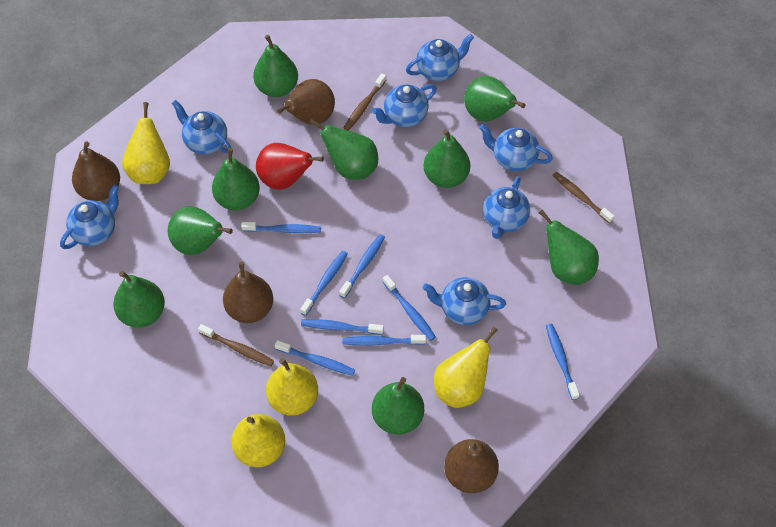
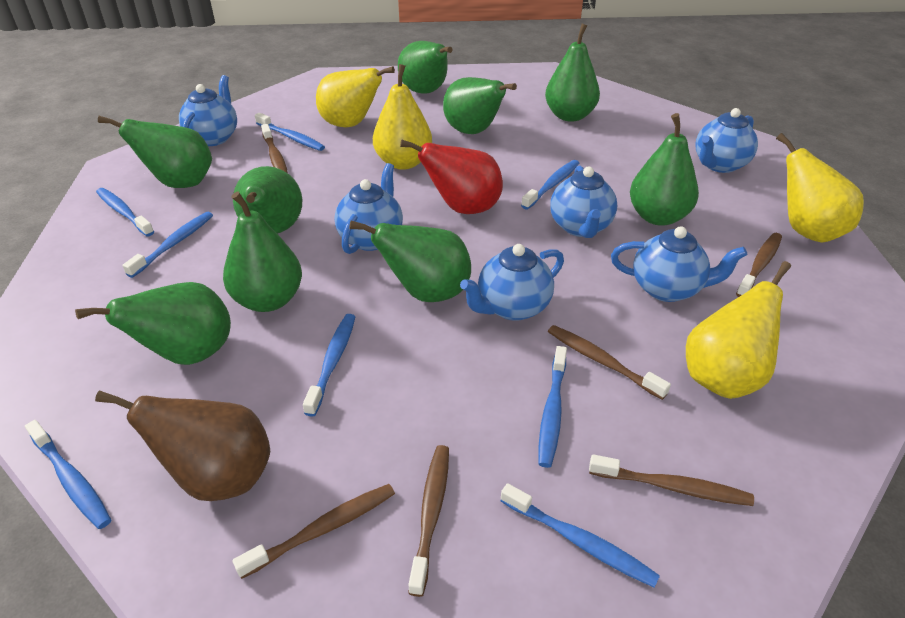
blue teapot: 7 -> 6
brown pear: 4 -> 1
brown toothbrush: 3 -> 6

